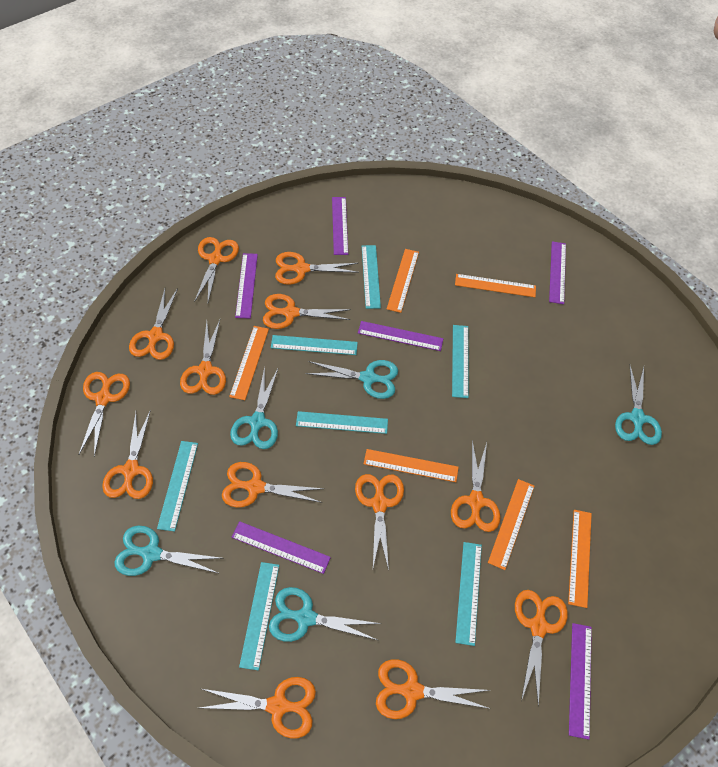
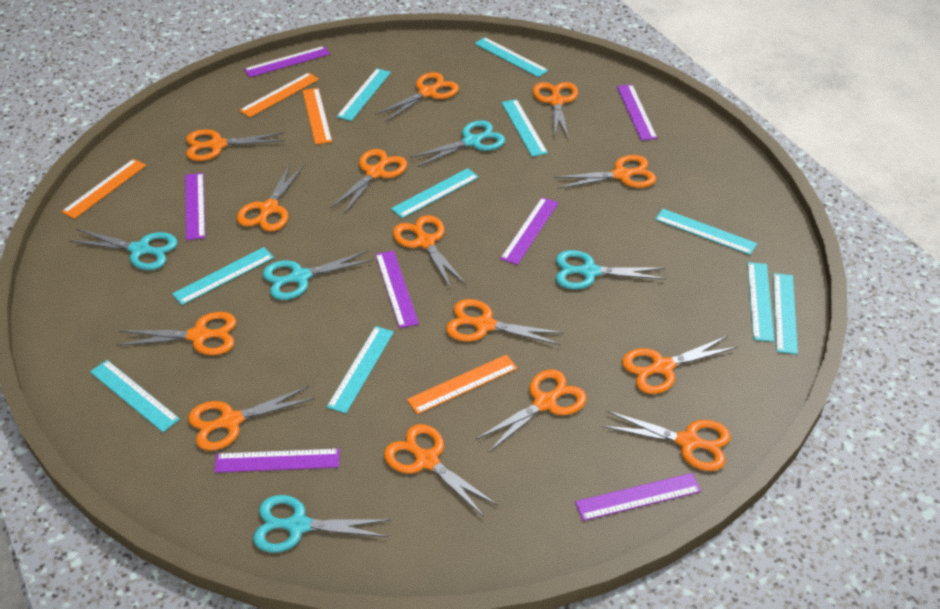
orange ruler: 6 -> 4
orange scissors: 13 -> 14
purple ruler: 6 -> 7
turquoise ruler: 7 -> 10

